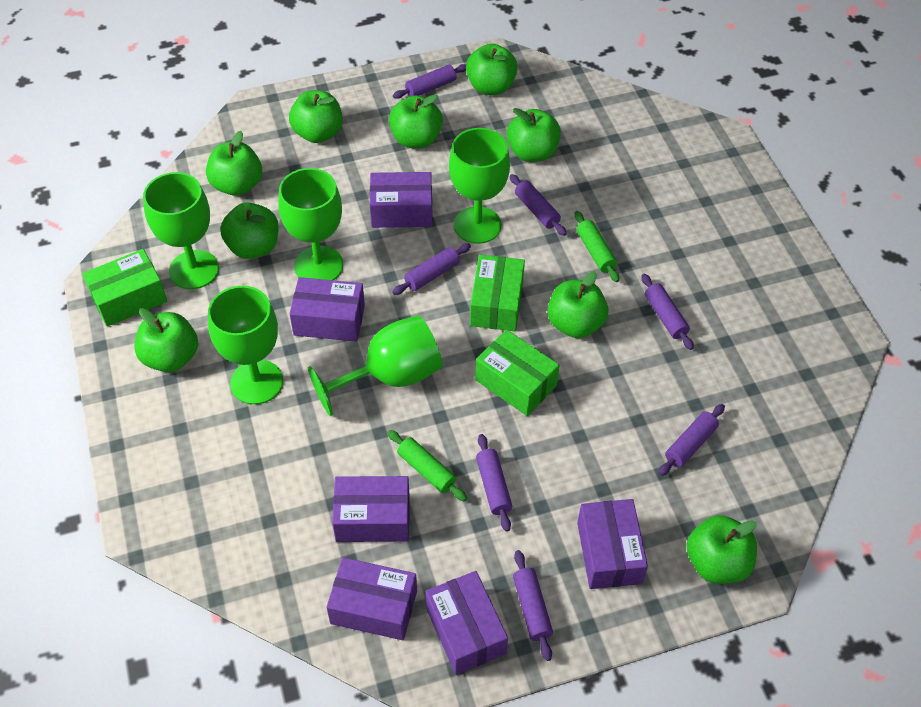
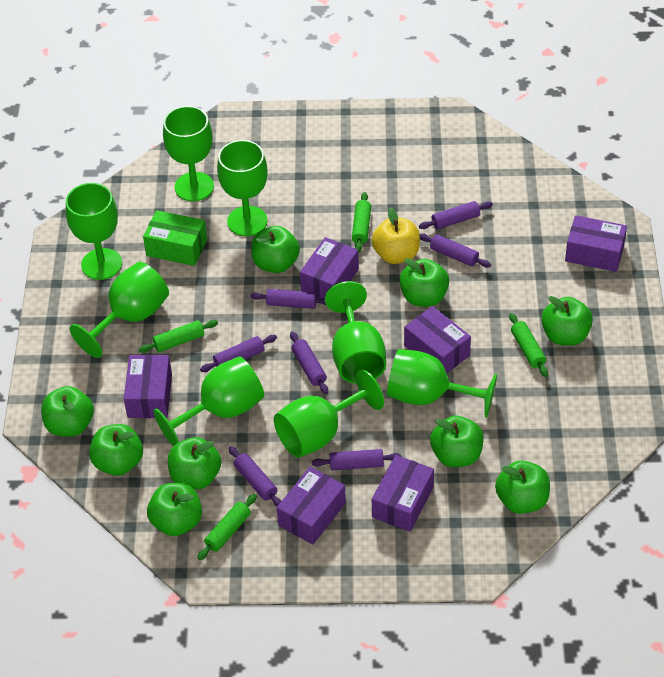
green box: 3 -> 1
green goblet: 5 -> 8
green rolling pin: 2 -> 4
yellow apple: 0 -> 1

